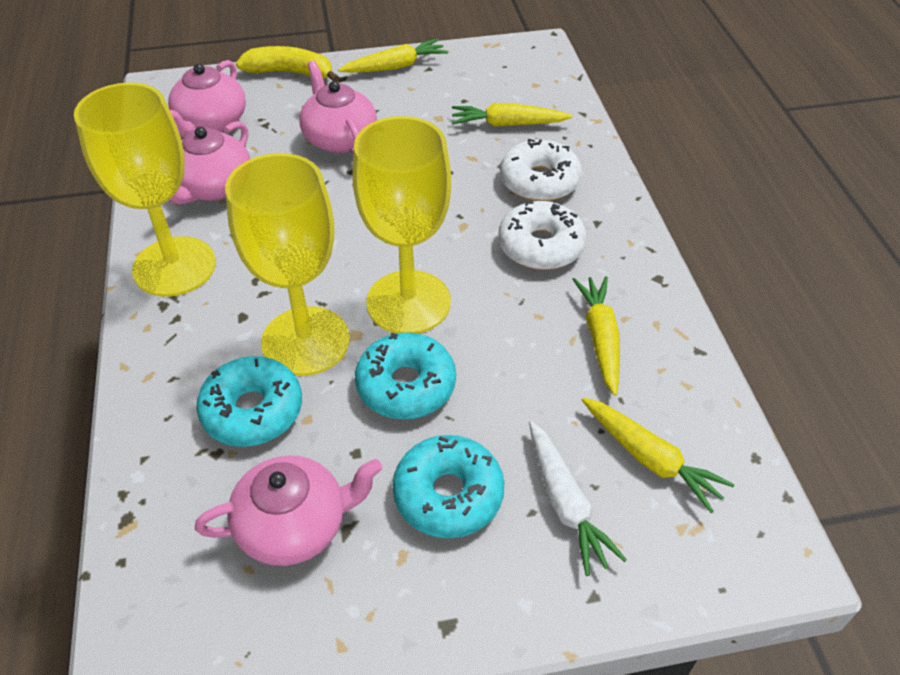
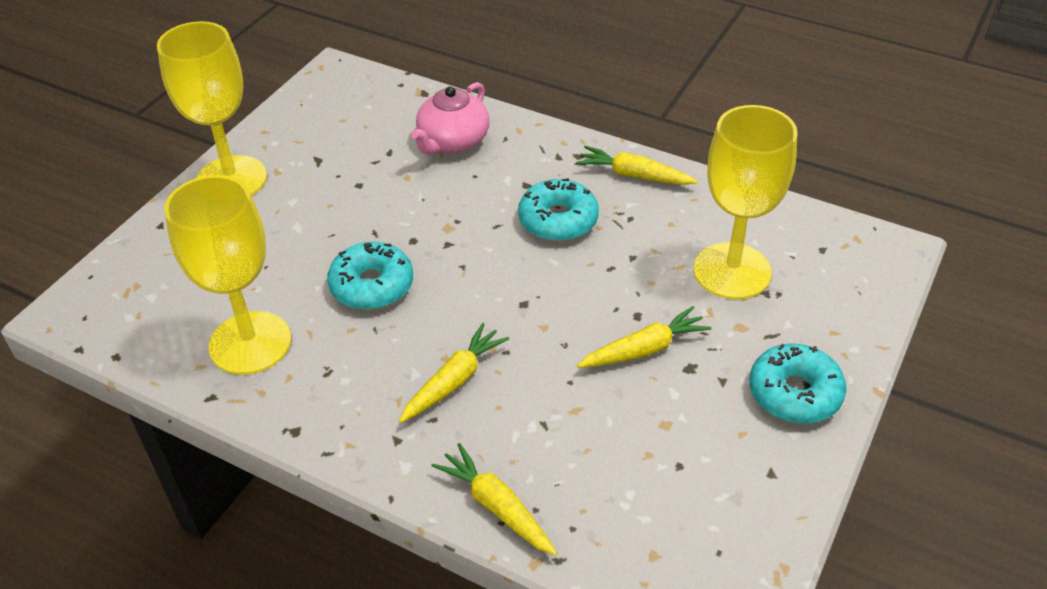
pink teapot: 4 -> 1
white carrot: 1 -> 0
white donut: 2 -> 0
yellow banana: 1 -> 0

